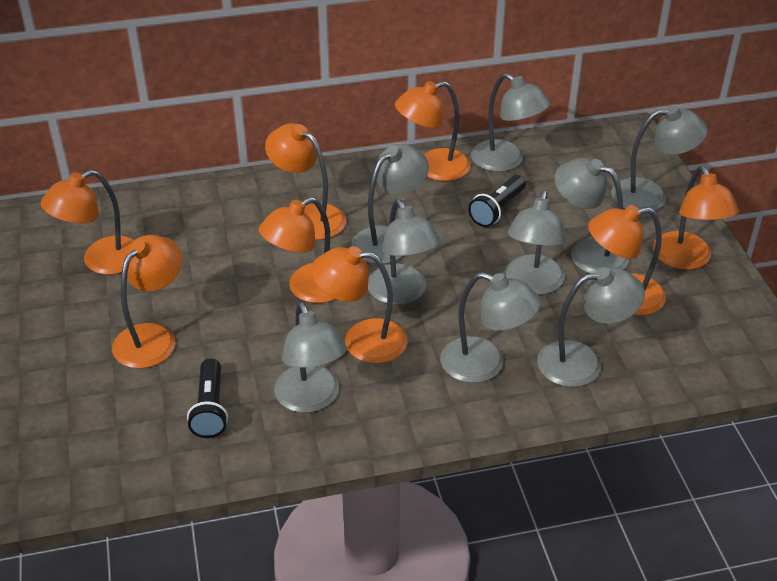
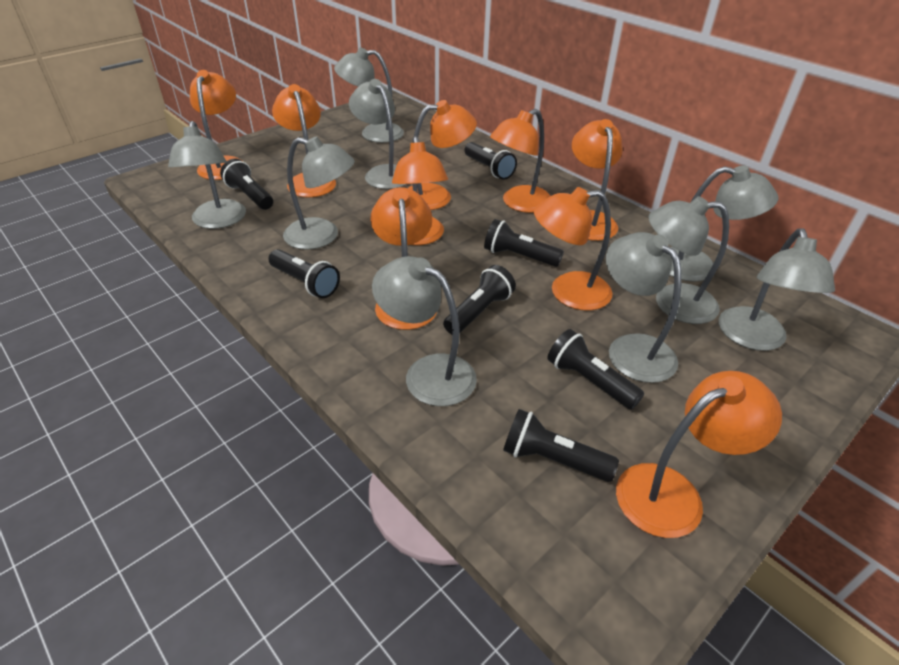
black flashlight: 2 -> 7
orange lamp: 8 -> 9

